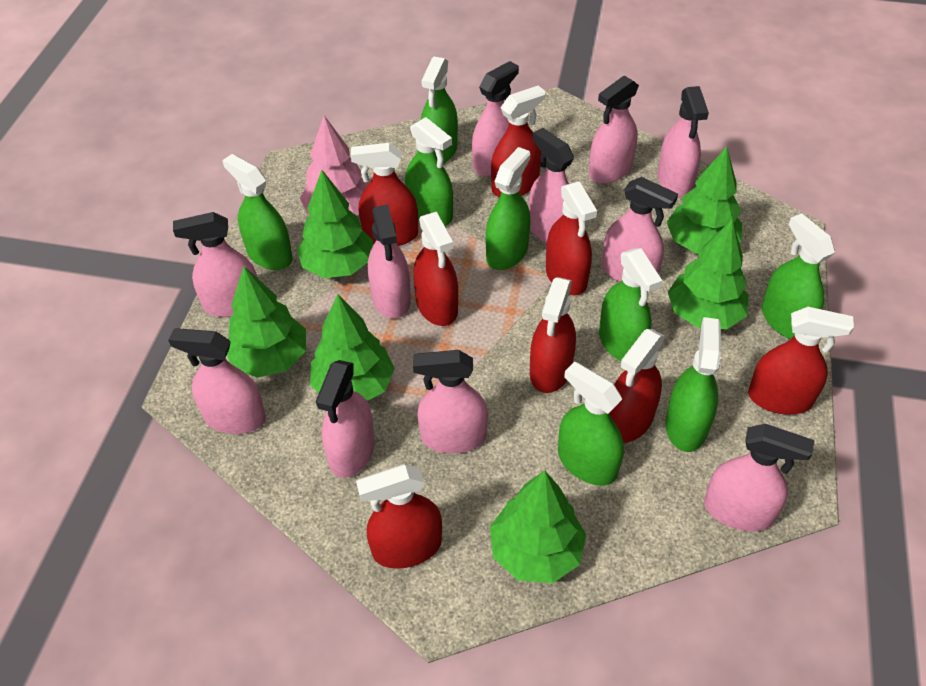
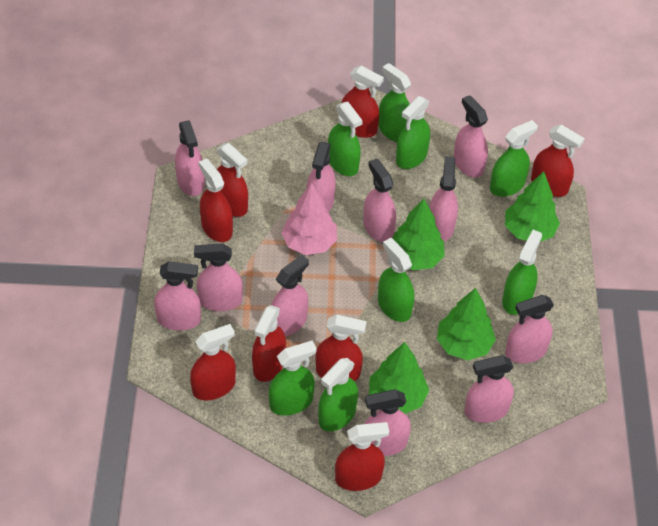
green tree: 6 -> 4

